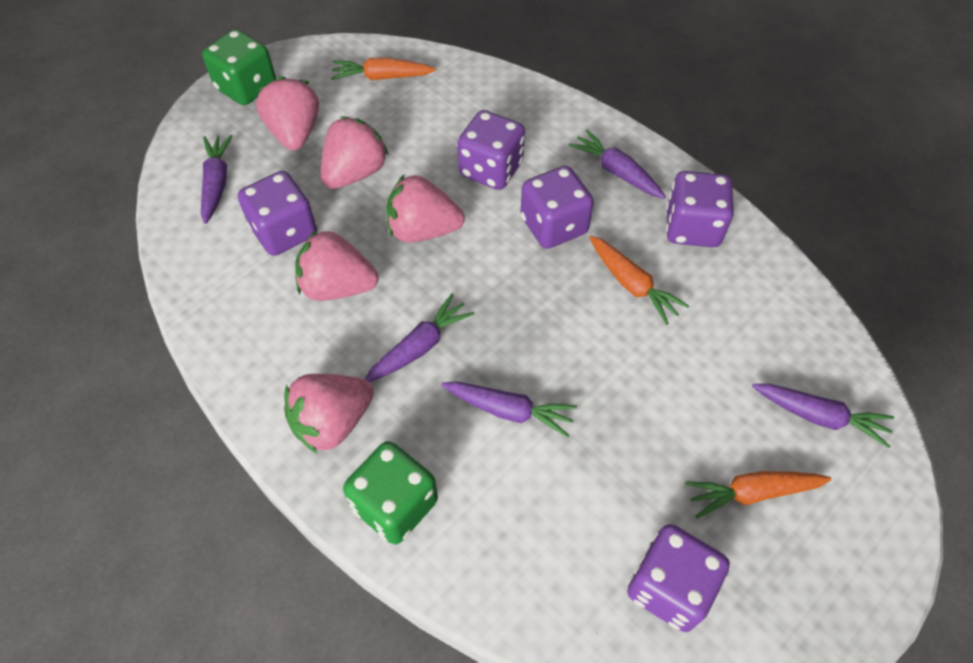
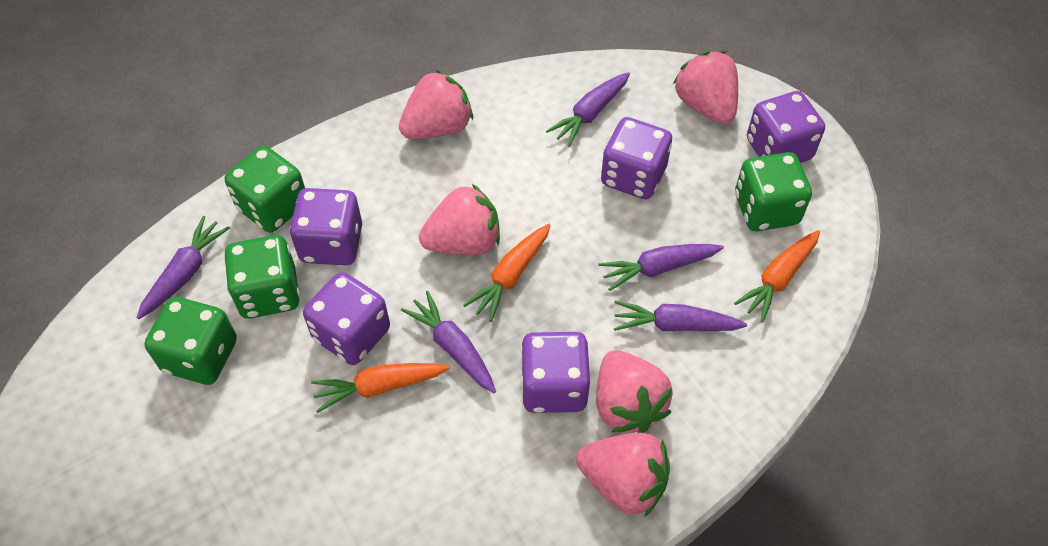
green dice: 2 -> 4

